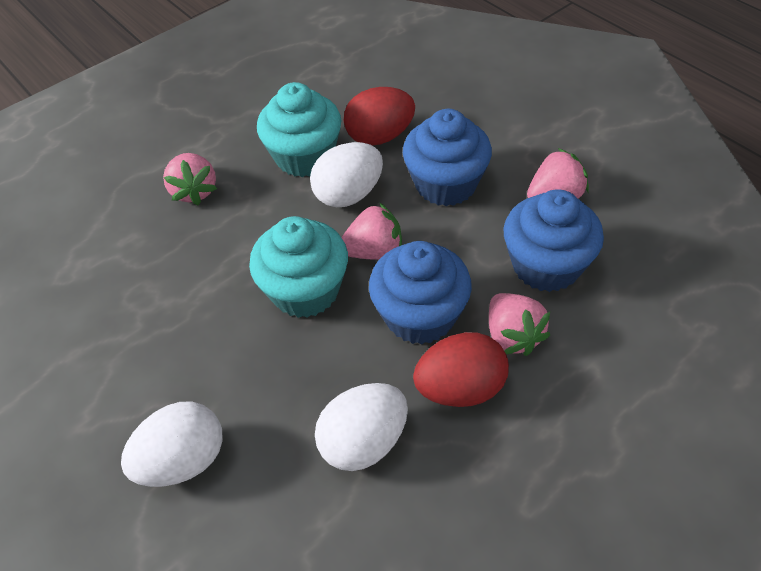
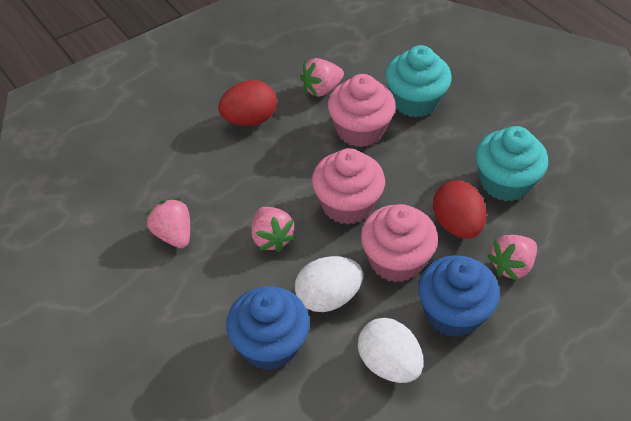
blue cupcake: 3 -> 2
pink cupcake: 0 -> 3
white egg: 3 -> 2

